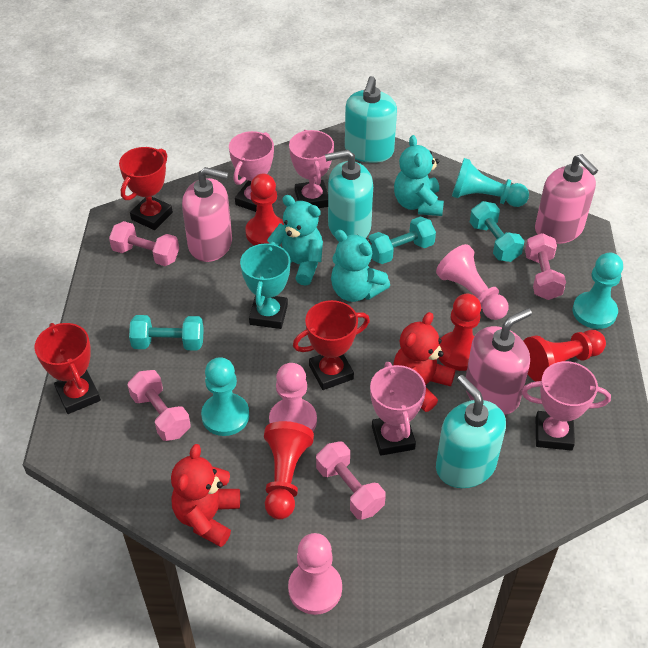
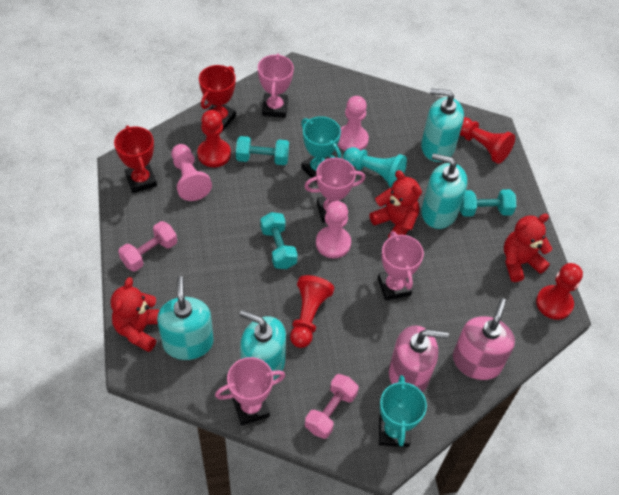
pink dumbbell: 4 -> 2
pink soap dispenser: 3 -> 2
red teddy bear: 2 -> 3
red trophy: 3 -> 2
turquoise pawn: 3 -> 1
turquoise soap dispenser: 3 -> 4
turquoise teddy bear: 3 -> 0
turquoise trophy: 1 -> 2

